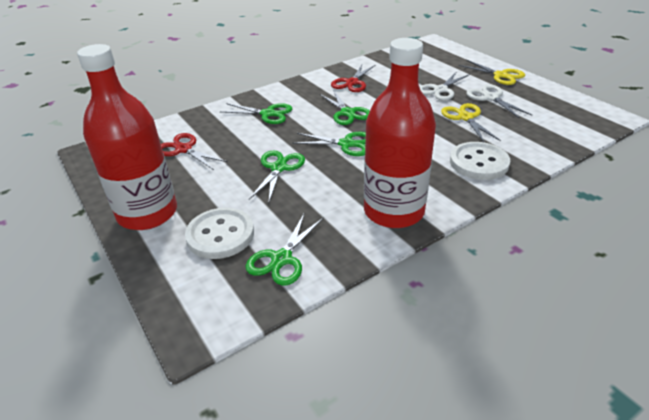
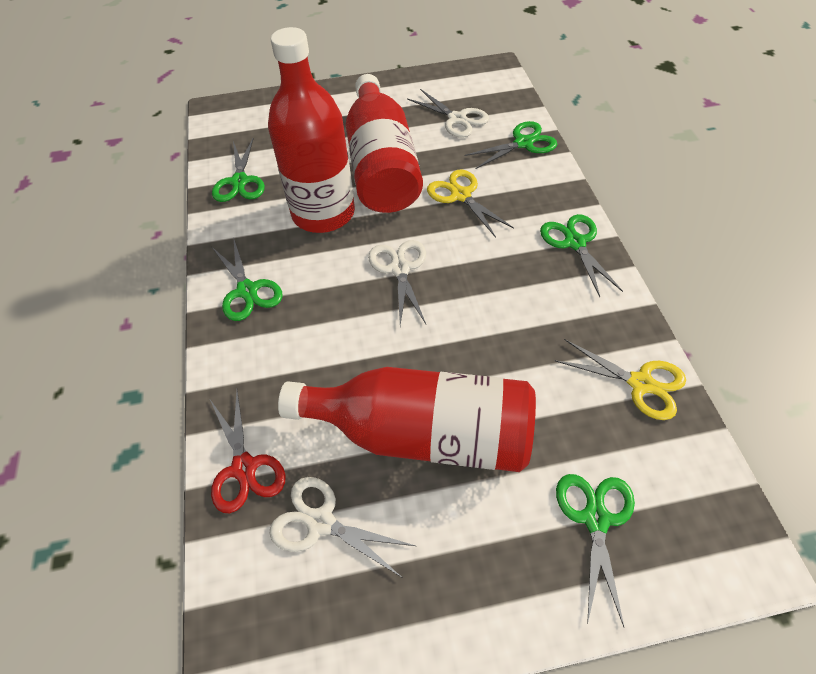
red bottle: 2 -> 3
red scissors: 2 -> 1
white button: 2 -> 0
white scissors: 2 -> 3

